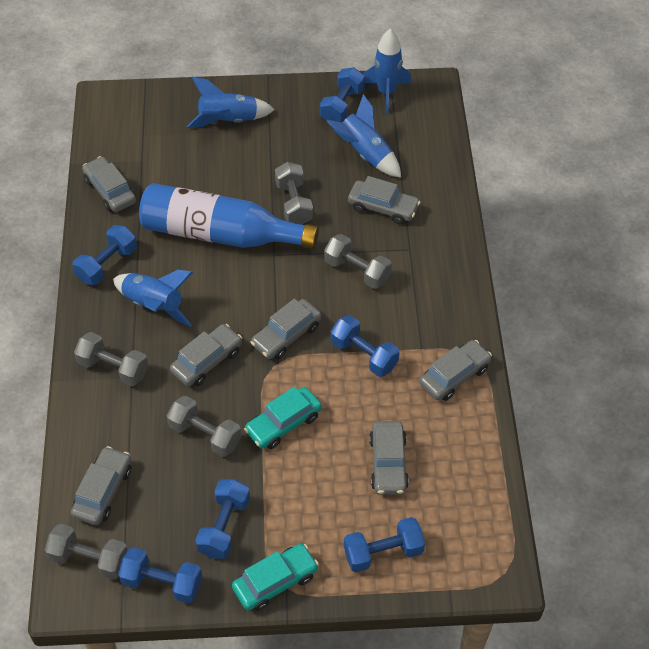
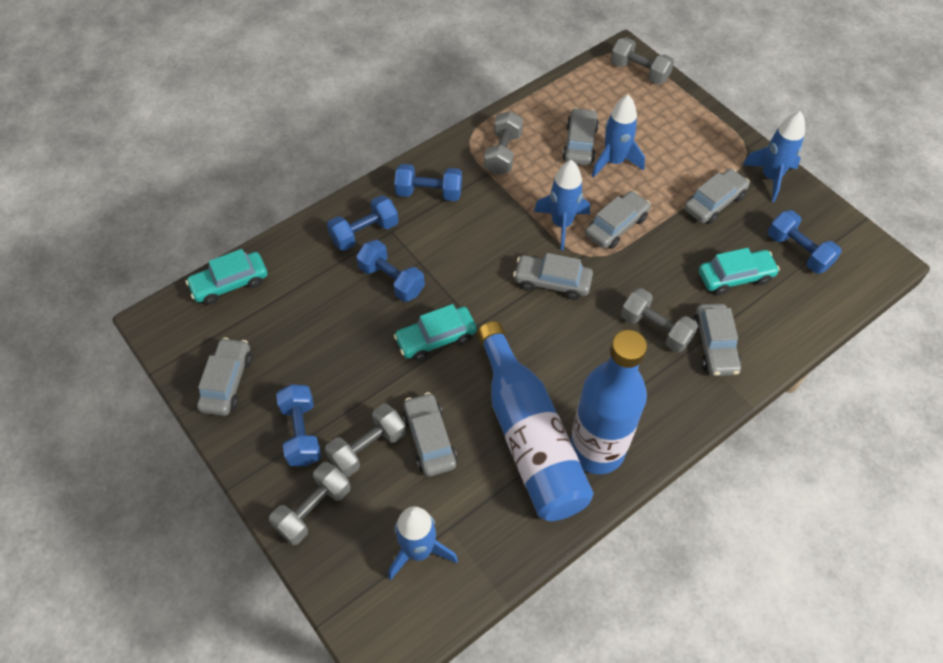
blue bottle: 1 -> 2
blue dumbbell: 6 -> 5
turquoise car: 2 -> 3

